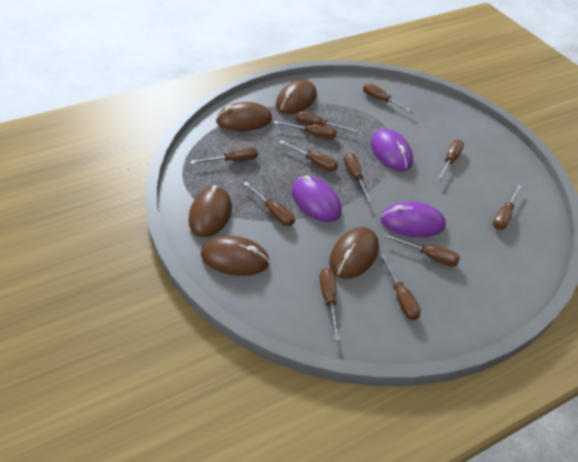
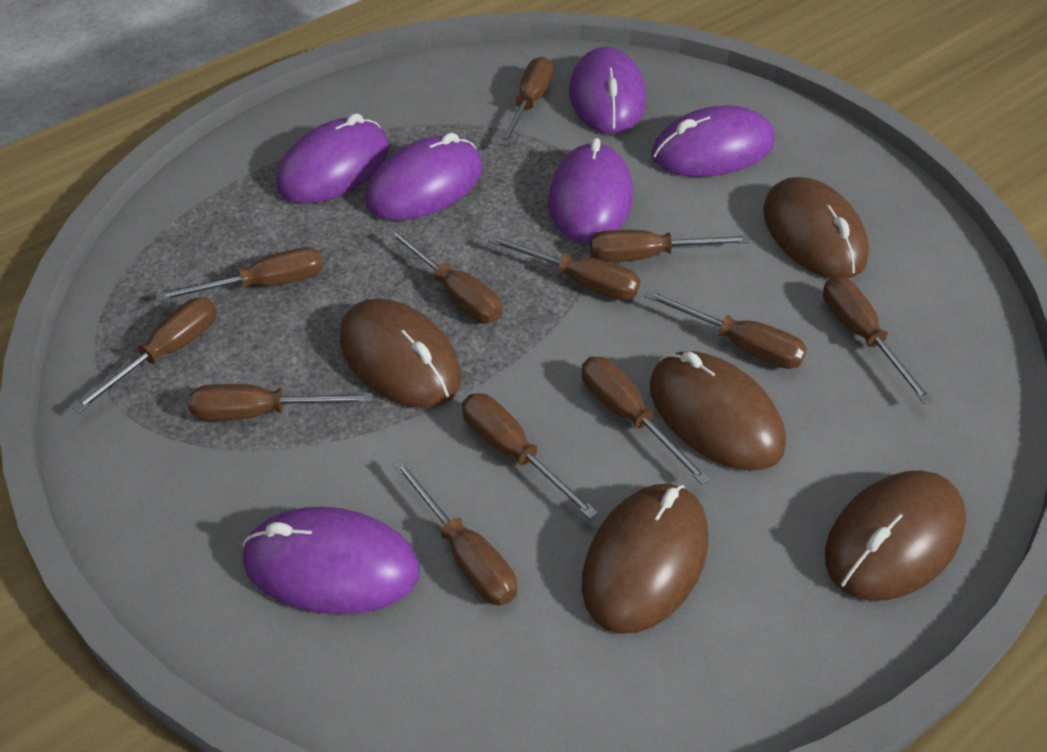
purple mouse: 3 -> 6

